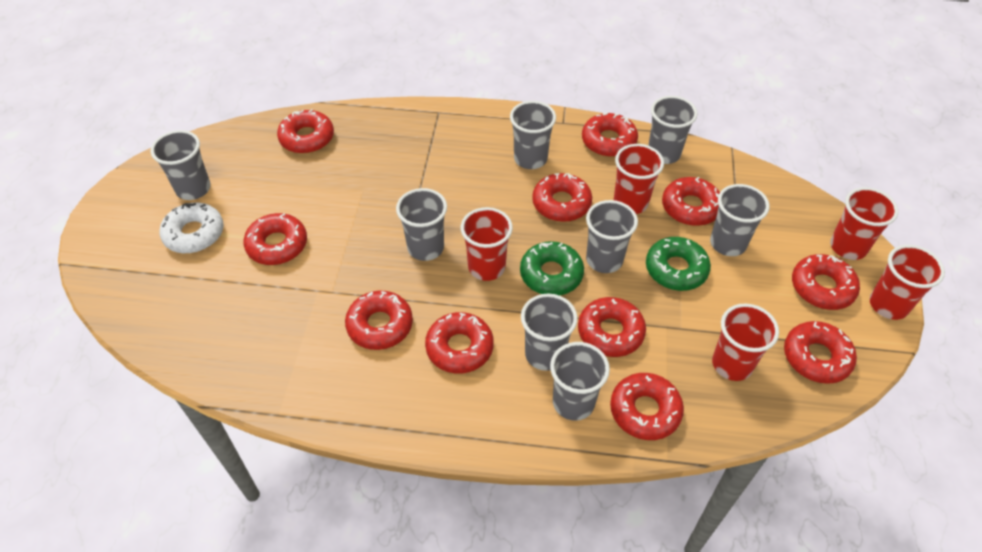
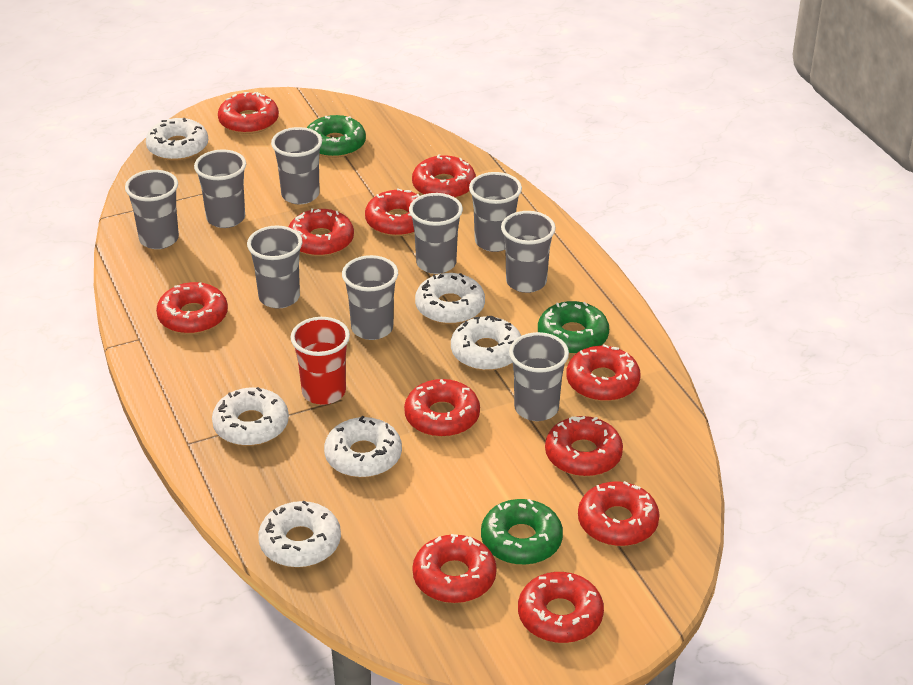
green donut: 2 -> 3
grey cup: 8 -> 9
red cup: 5 -> 1
white donut: 1 -> 6

